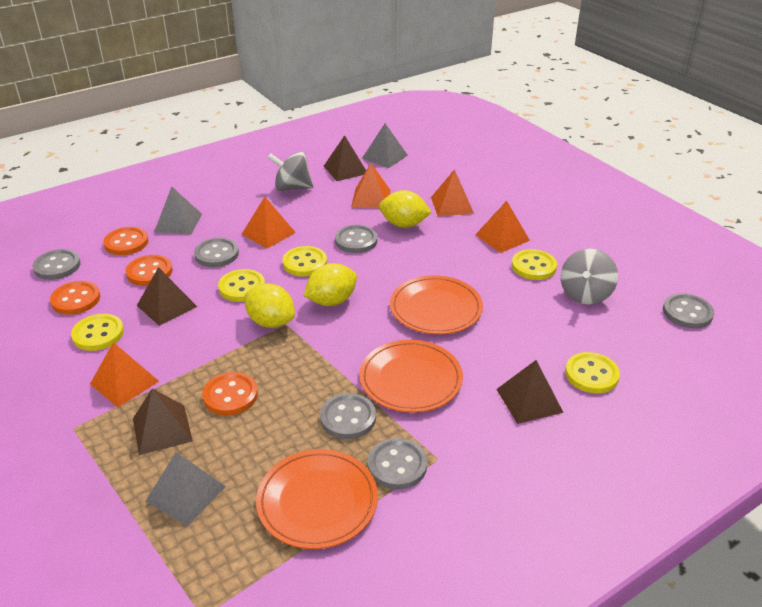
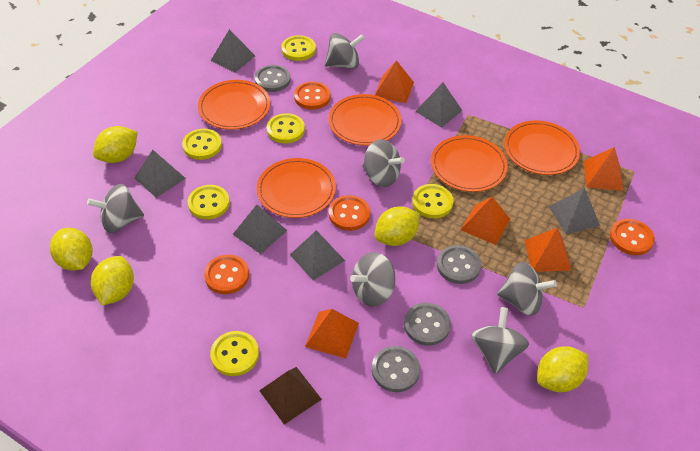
brown pyramid: 4 -> 1
grey button: 6 -> 4
grey pyramid: 3 -> 6
grey spinning top: 2 -> 6
orange plate: 3 -> 5
yellow button: 5 -> 6
yellow lemon: 3 -> 5

